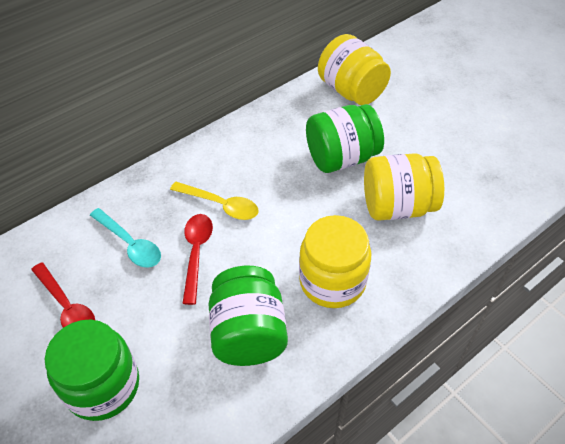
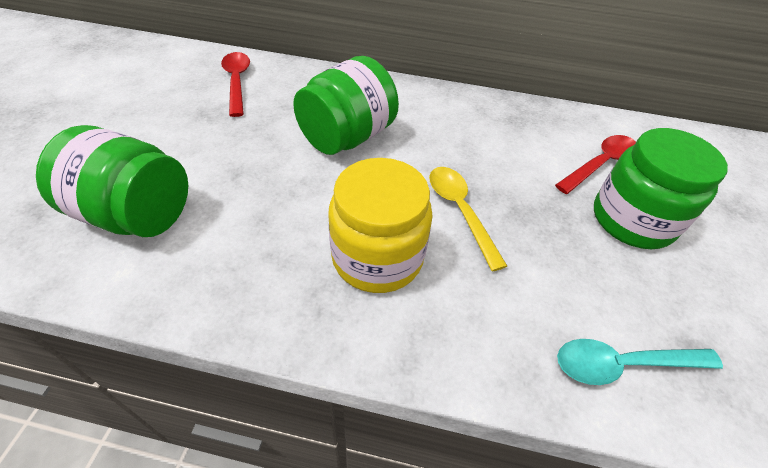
yellow jar: 3 -> 1

